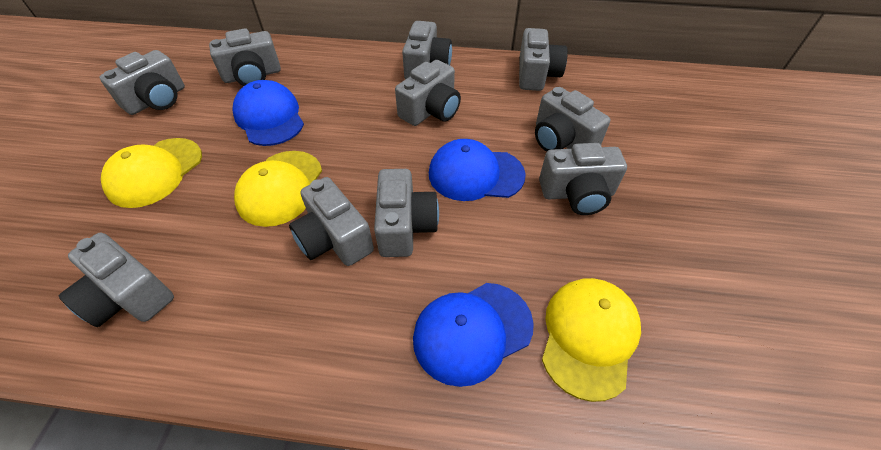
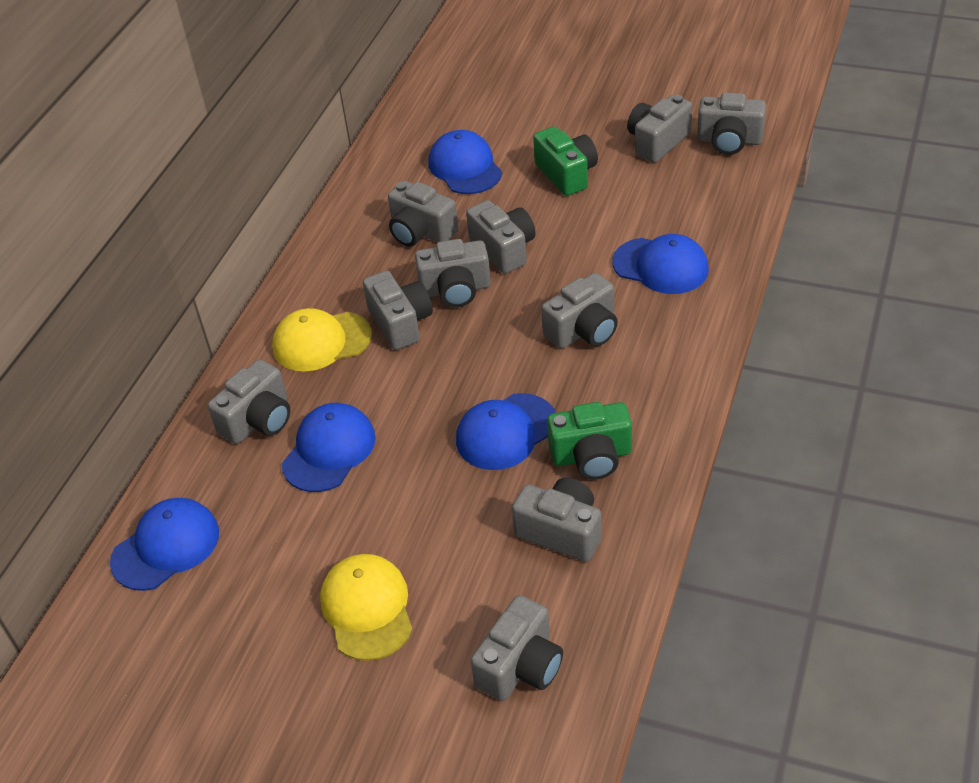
blue cap: 3 -> 5
green camera: 0 -> 2
yellow cap: 3 -> 2

